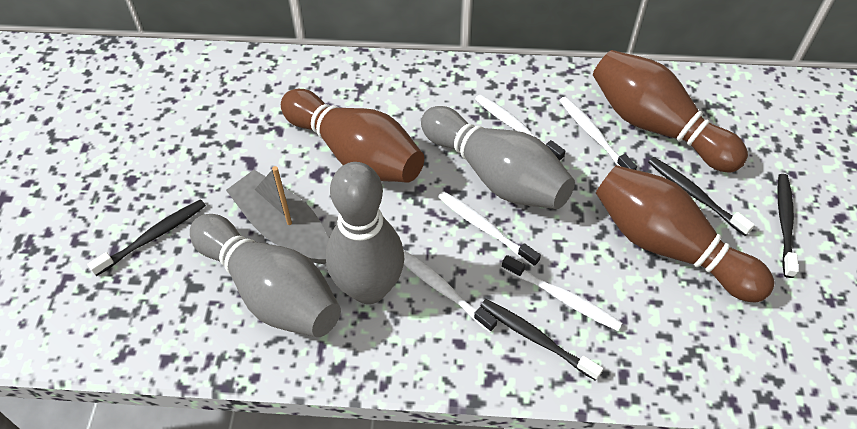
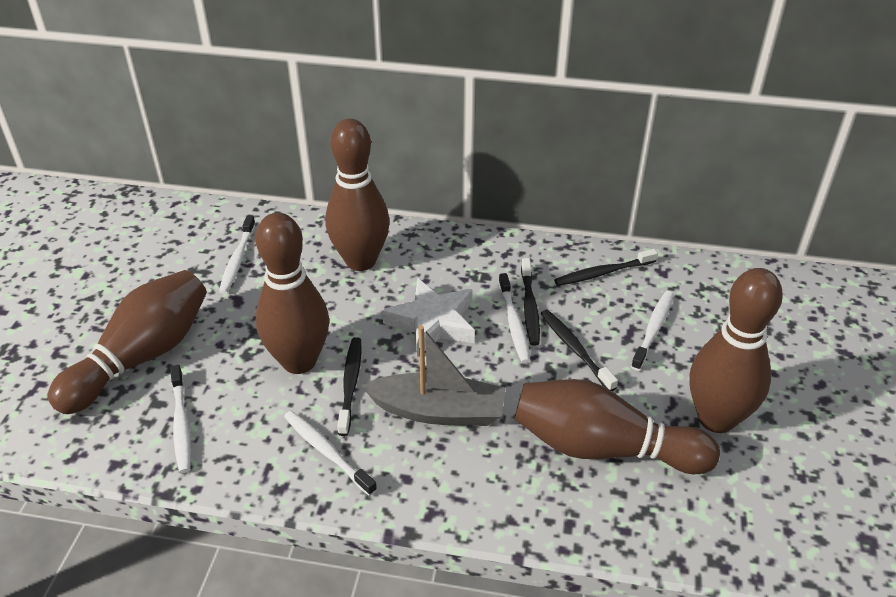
brown bowling pin: 3 -> 5
grey bowling pin: 3 -> 0
white star: 0 -> 1

